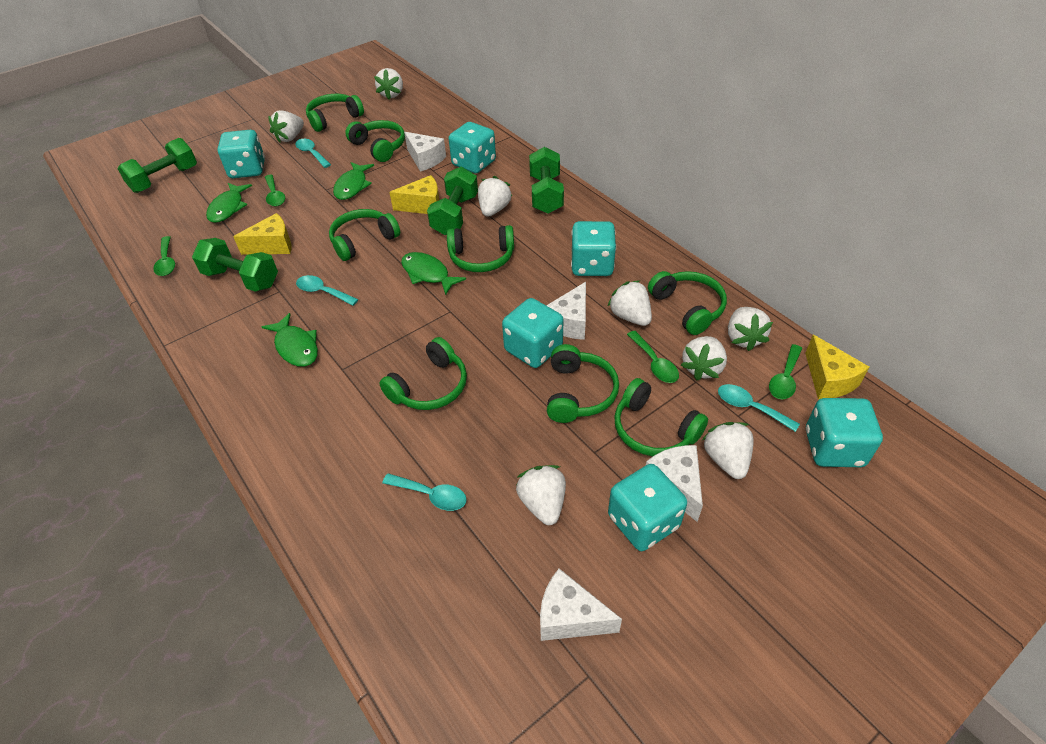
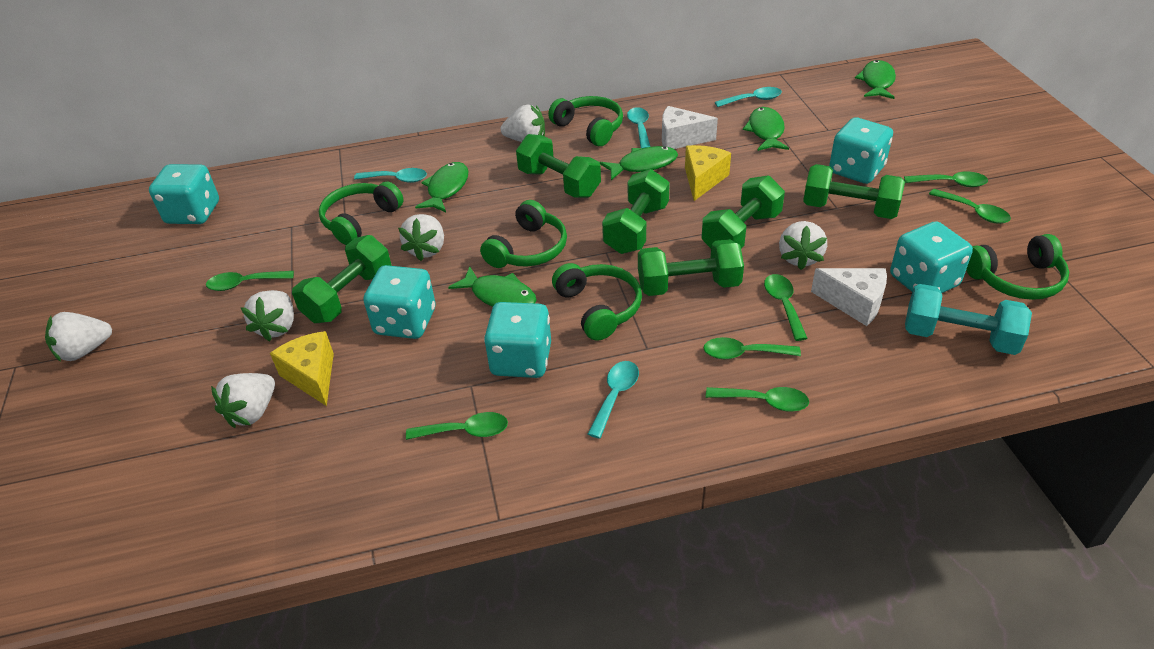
green dumbbell: 4 -> 6
green fish: 4 -> 5
green headphones: 8 -> 5
green spoon: 4 -> 7
turquoise dice: 6 -> 5
turquoise dumbbell: 0 -> 1
white cheese: 4 -> 2
white strawberry: 8 -> 6
yellow cheese: 3 -> 2

